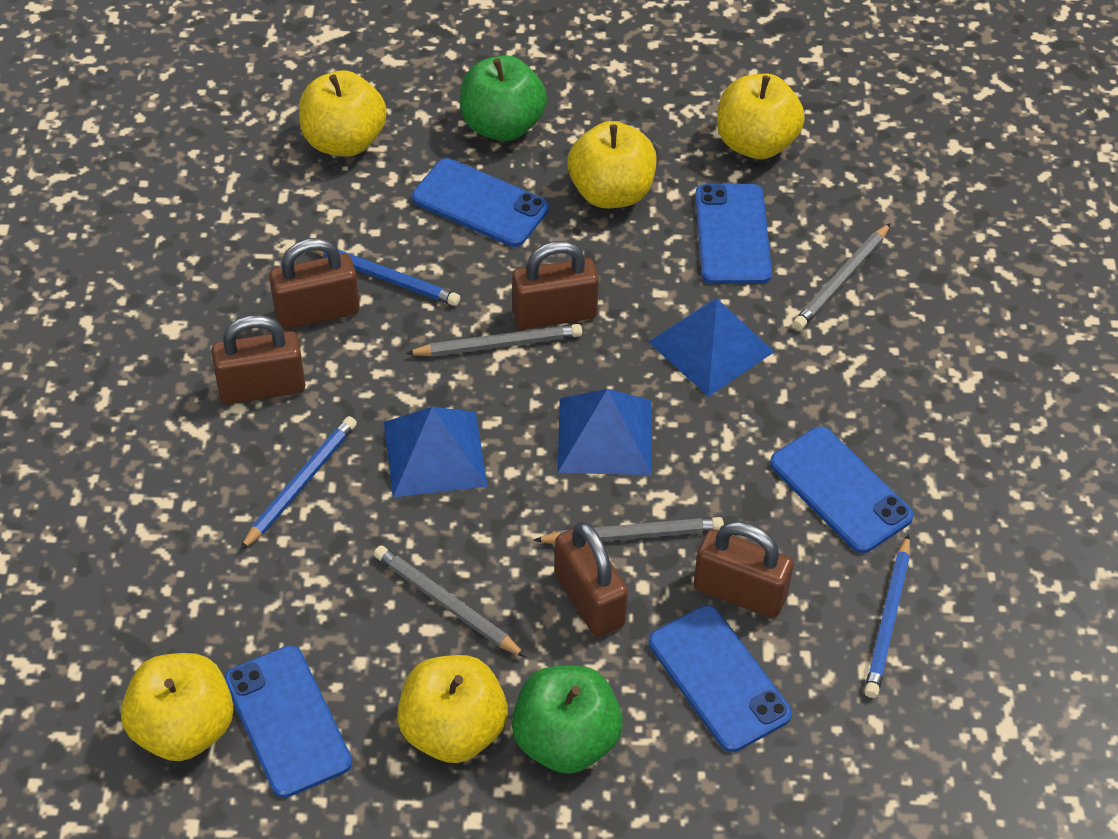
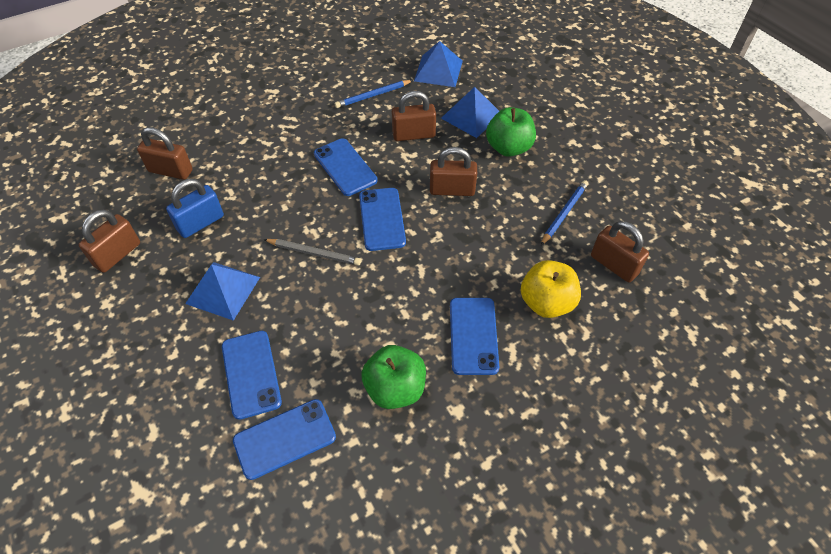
blue padlock: 0 -> 1
blue pencil: 3 -> 2
grey pencil: 4 -> 1
yellow apple: 5 -> 1

